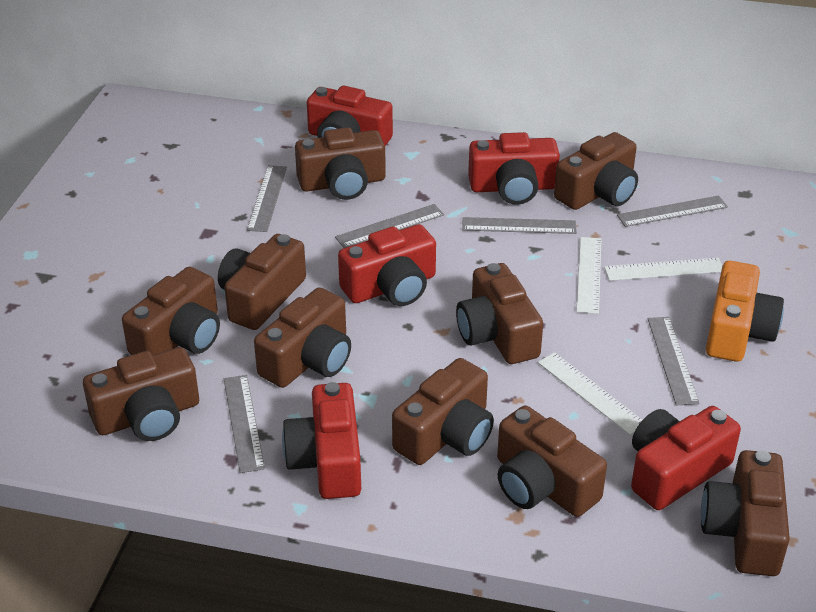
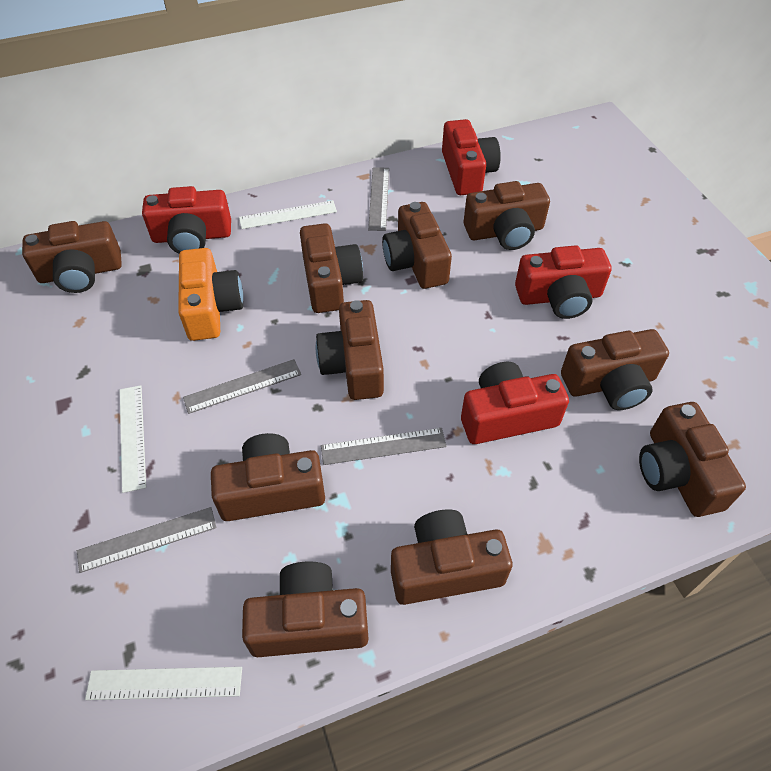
grey ruler: 6 -> 4
red camera: 5 -> 4

